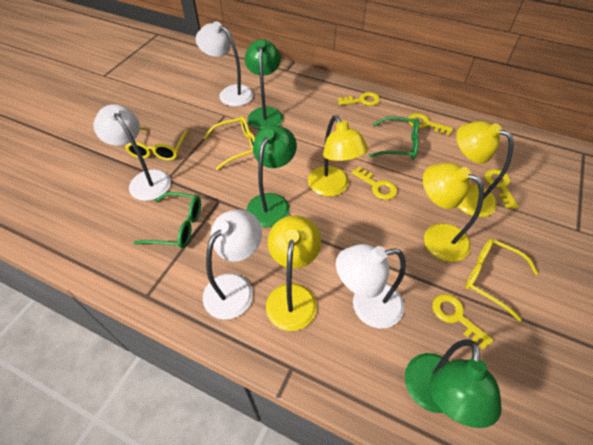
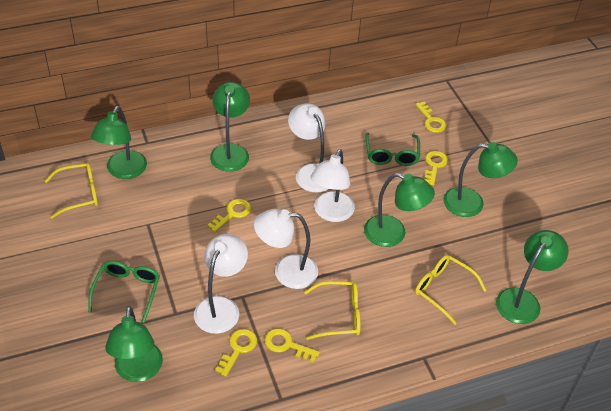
green lamp: 3 -> 6
yellow lamp: 4 -> 0

